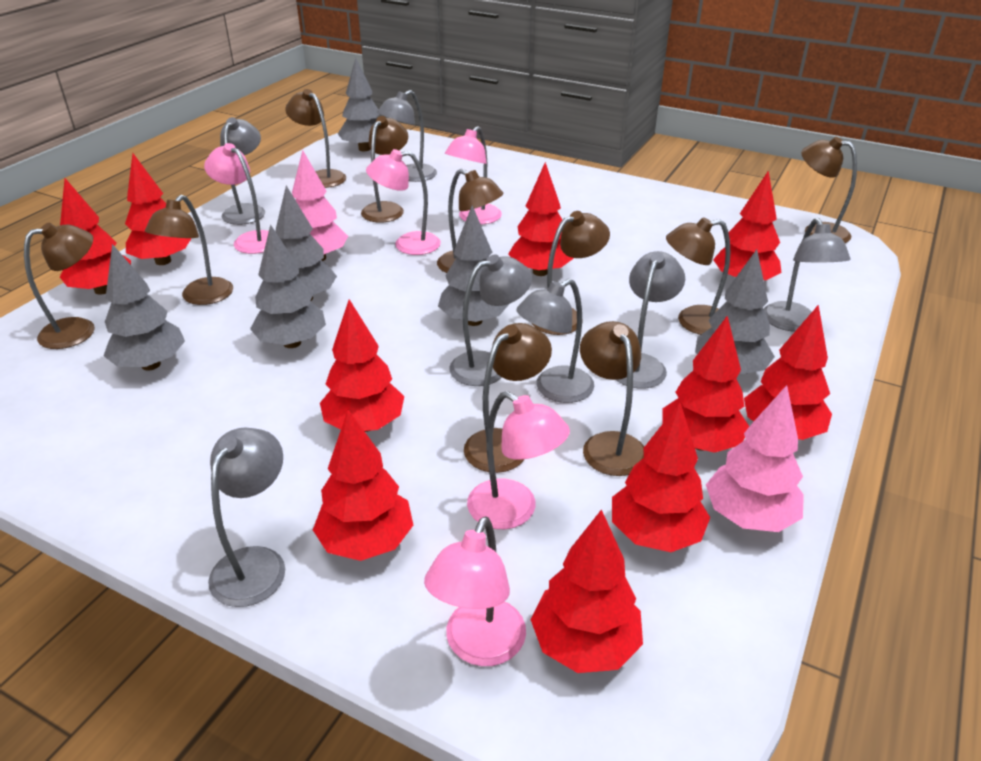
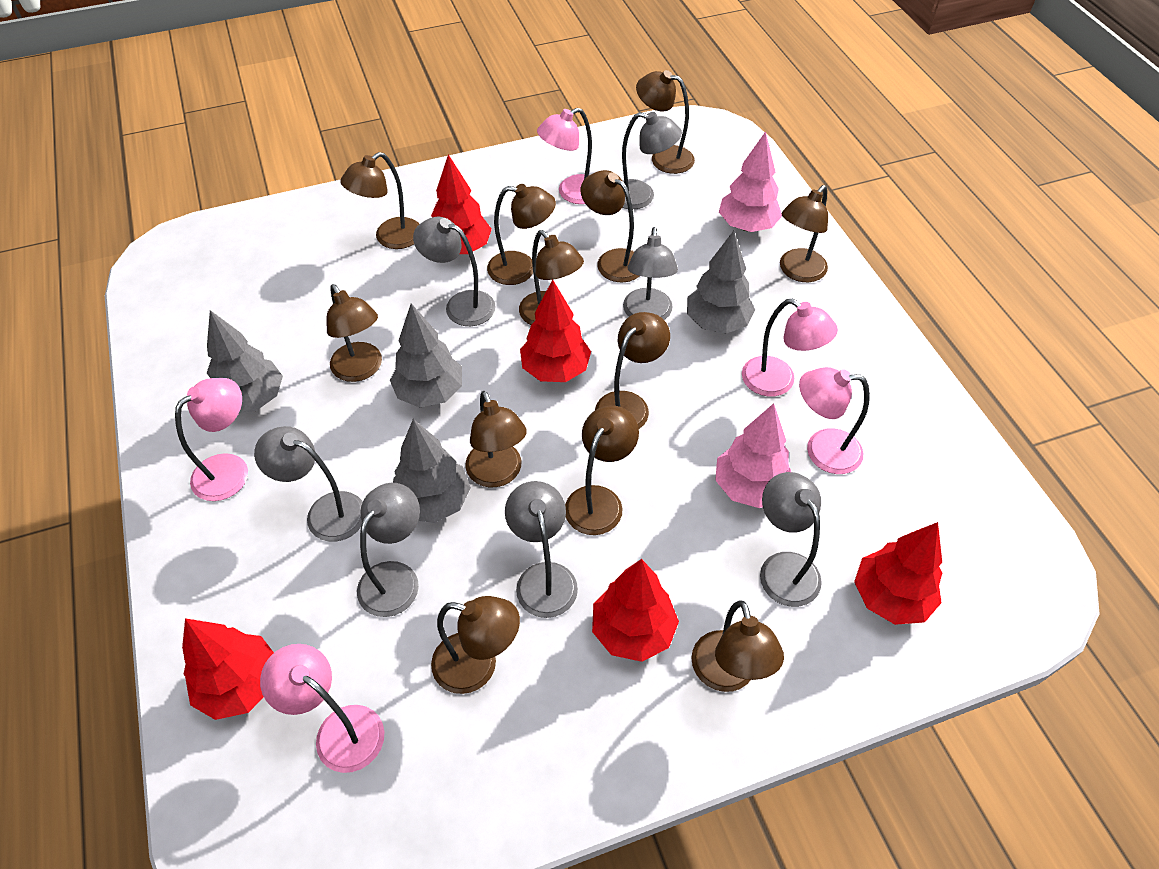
brown lamp: 10 -> 12
grey tree: 6 -> 4
red tree: 10 -> 5

